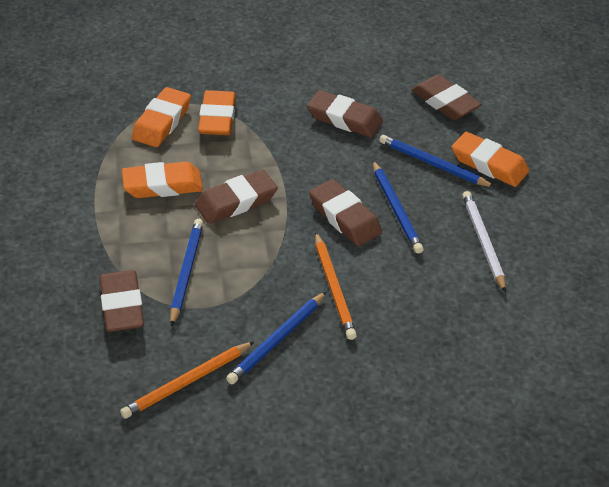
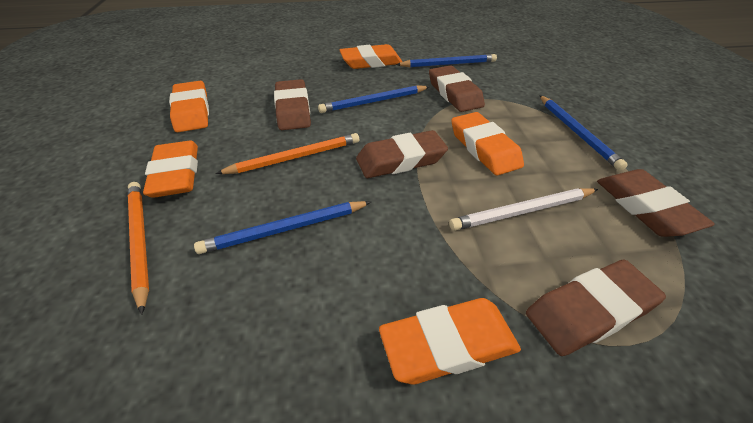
orange eraser: 4 -> 5

